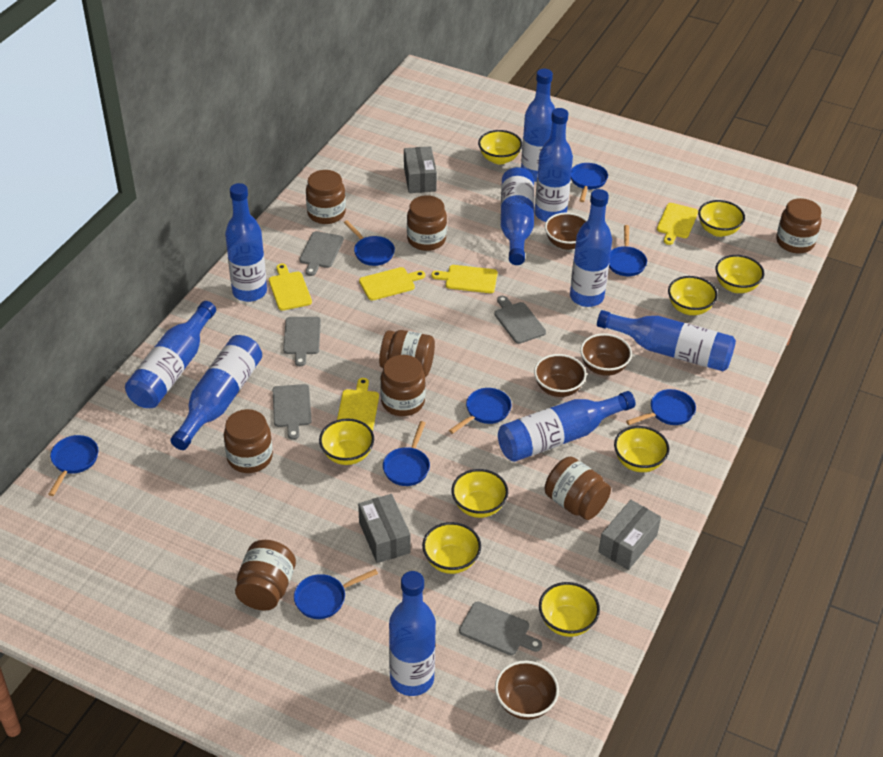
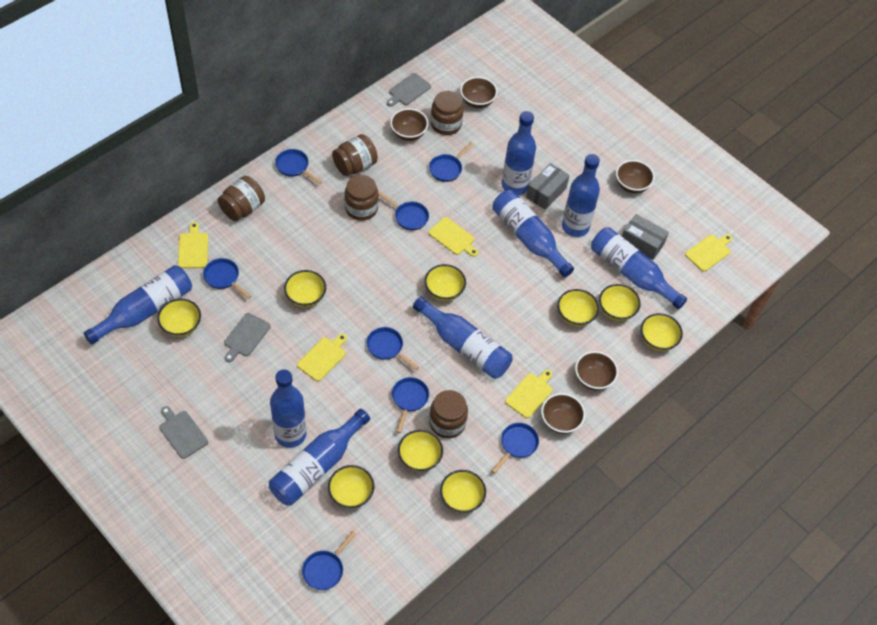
blue bottle: 10 -> 8
brown bowl: 4 -> 5
brown jar: 8 -> 5
grey box: 3 -> 2
grey cutting board: 5 -> 3

